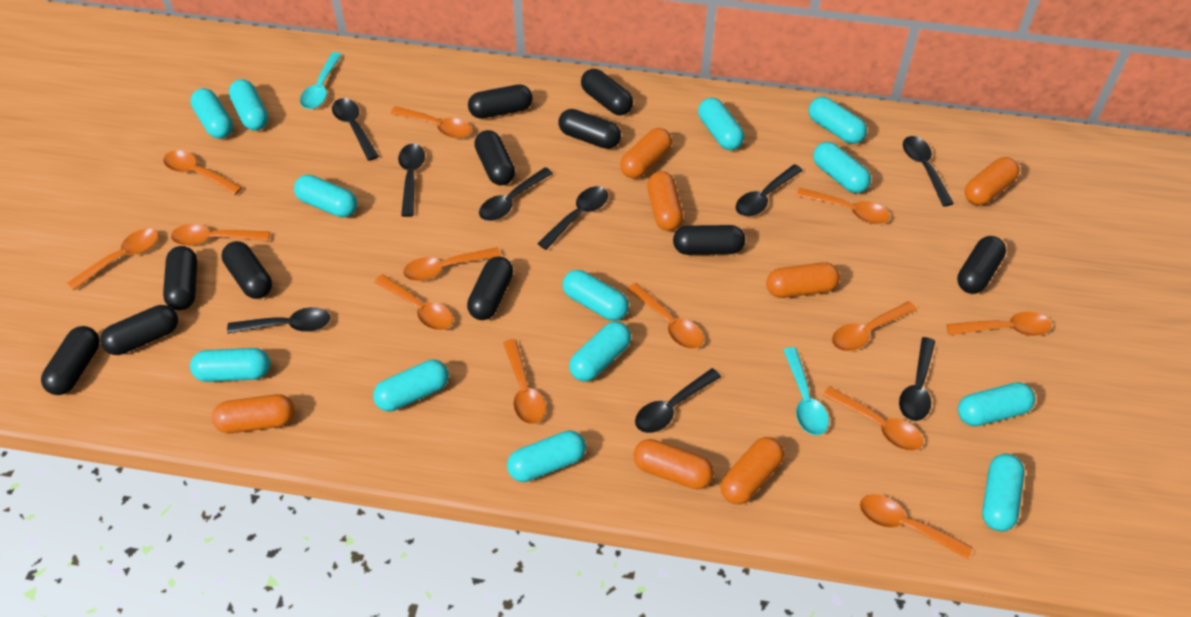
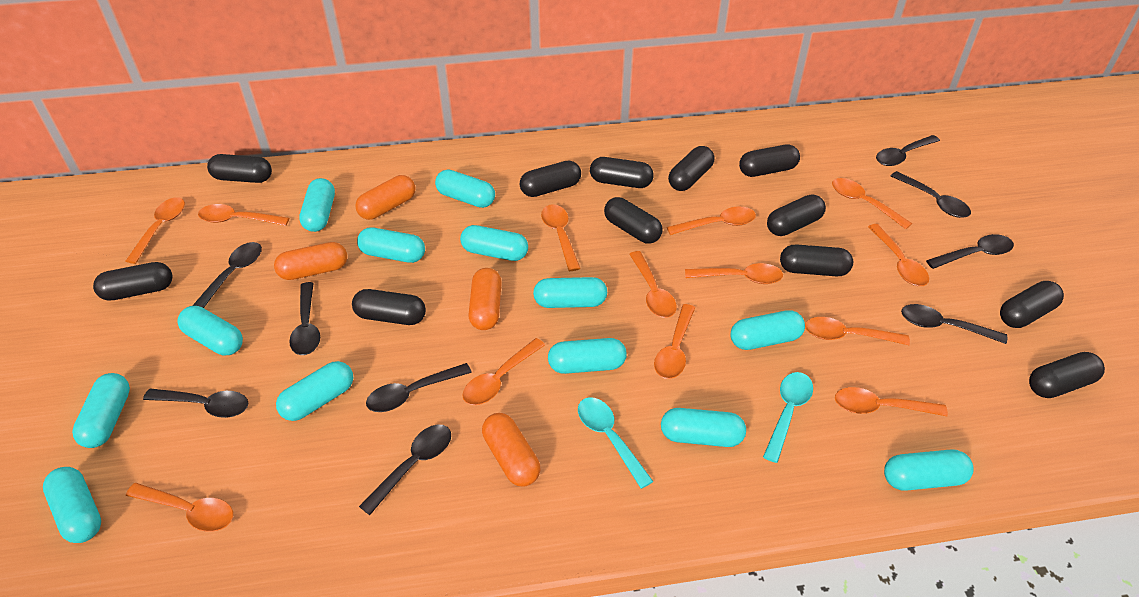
black capsule: 11 -> 12
orange capsule: 7 -> 4

